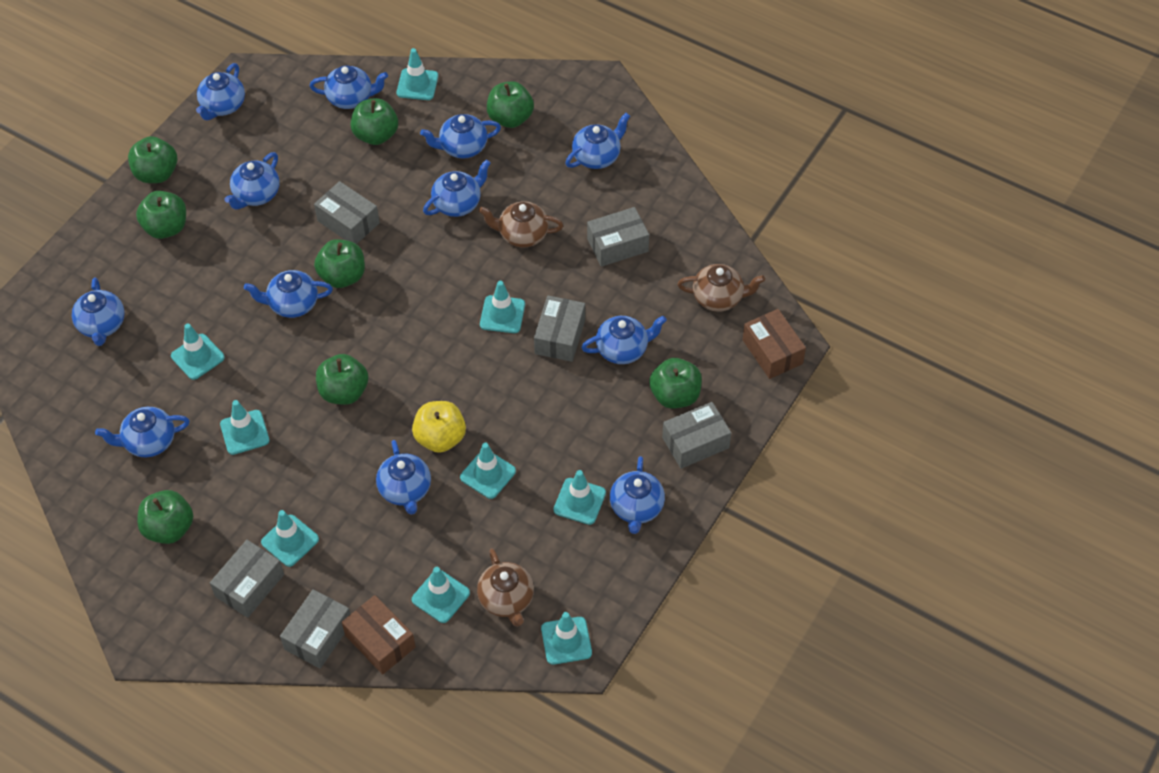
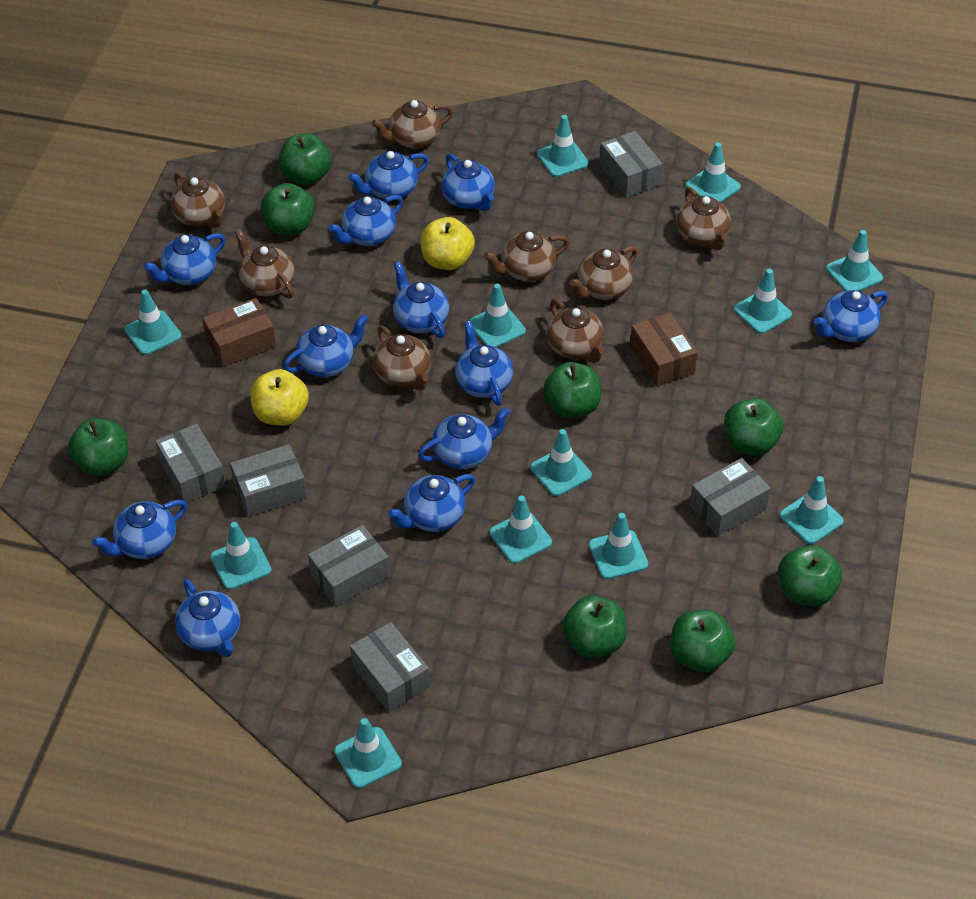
brown teapot: 3 -> 8
turquoise traffic cone: 9 -> 12
yellow apple: 1 -> 2

